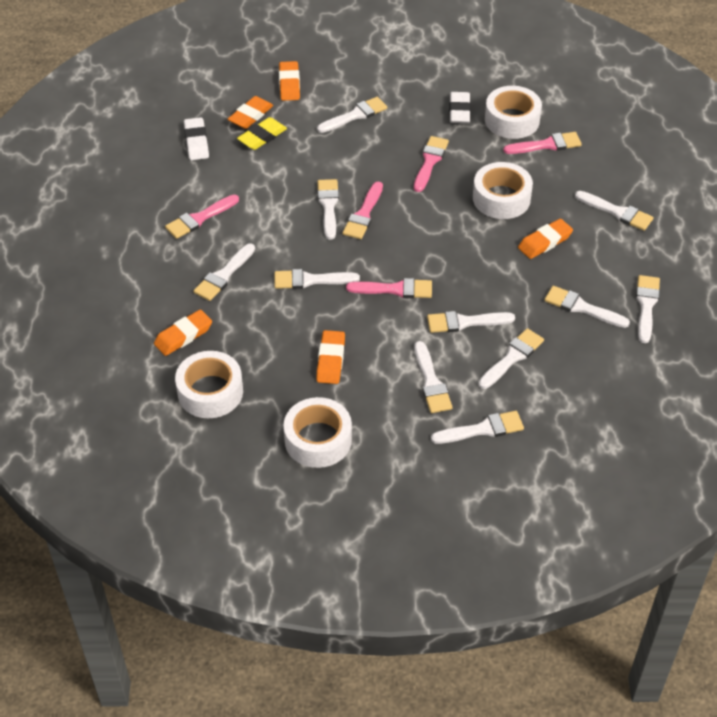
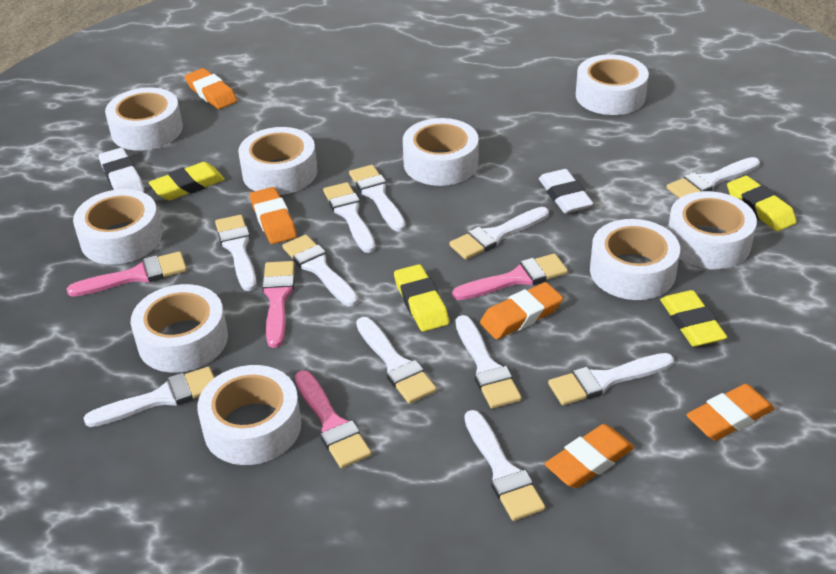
pink brush: 5 -> 4
white tape: 4 -> 9
yellow eraser: 1 -> 4

